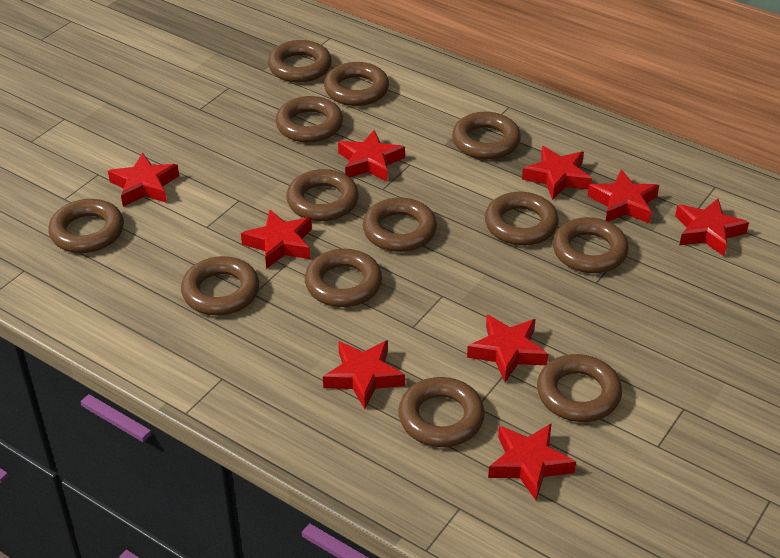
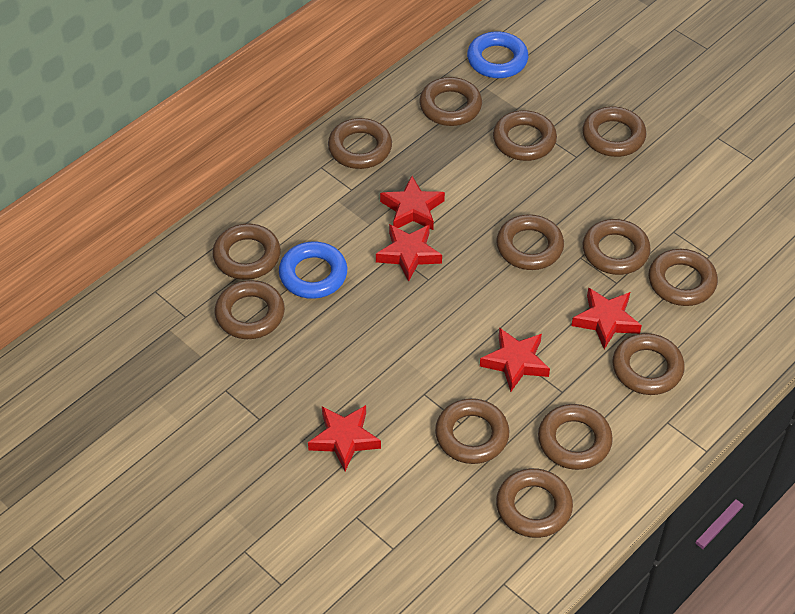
blue ring: 0 -> 2
red star: 9 -> 5

